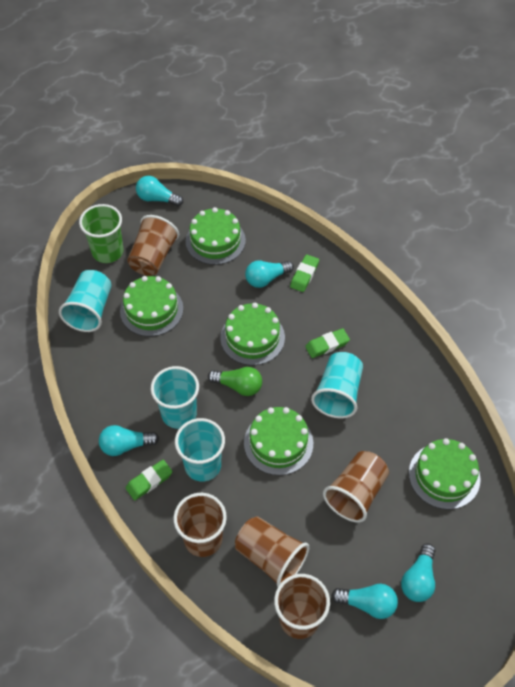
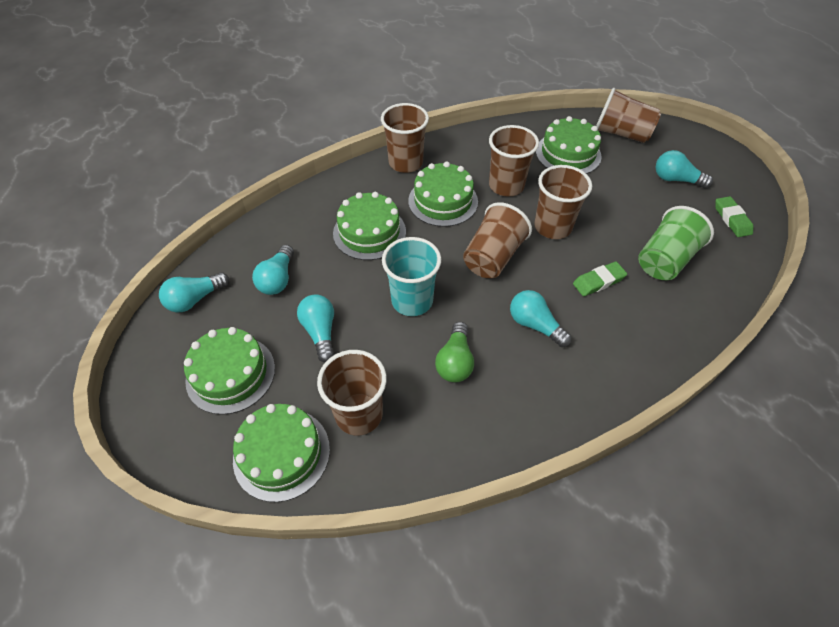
brown cup: 5 -> 6
green eraser: 3 -> 2
turquoise cup: 4 -> 1

